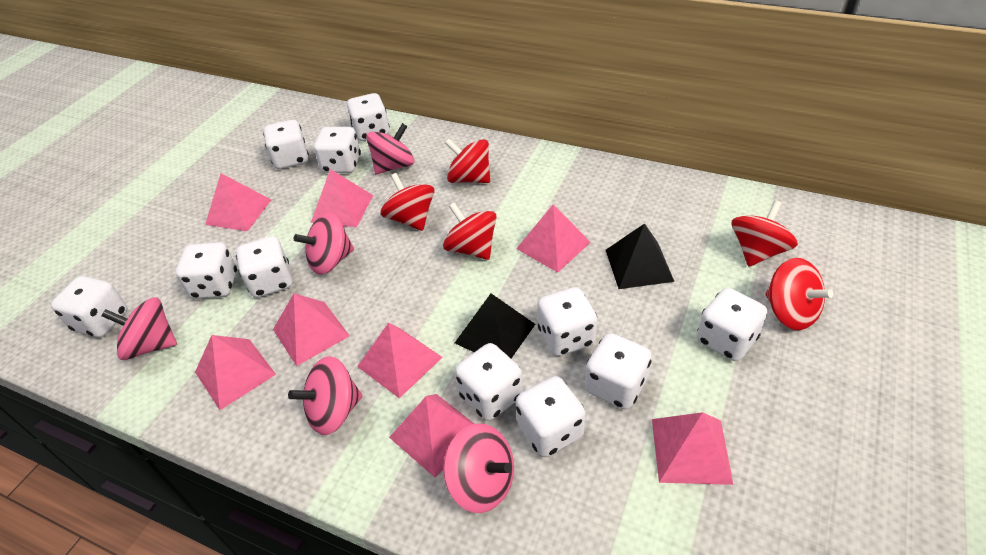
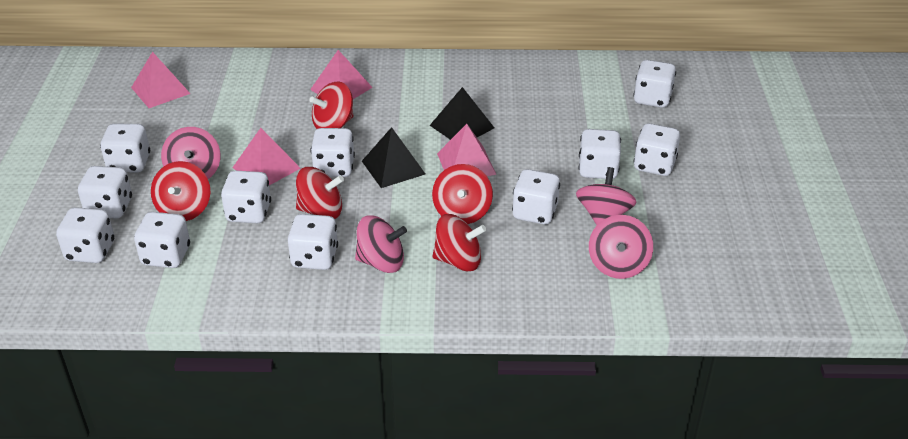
pink pyramid: 8 -> 4
pink spinning top: 5 -> 4

